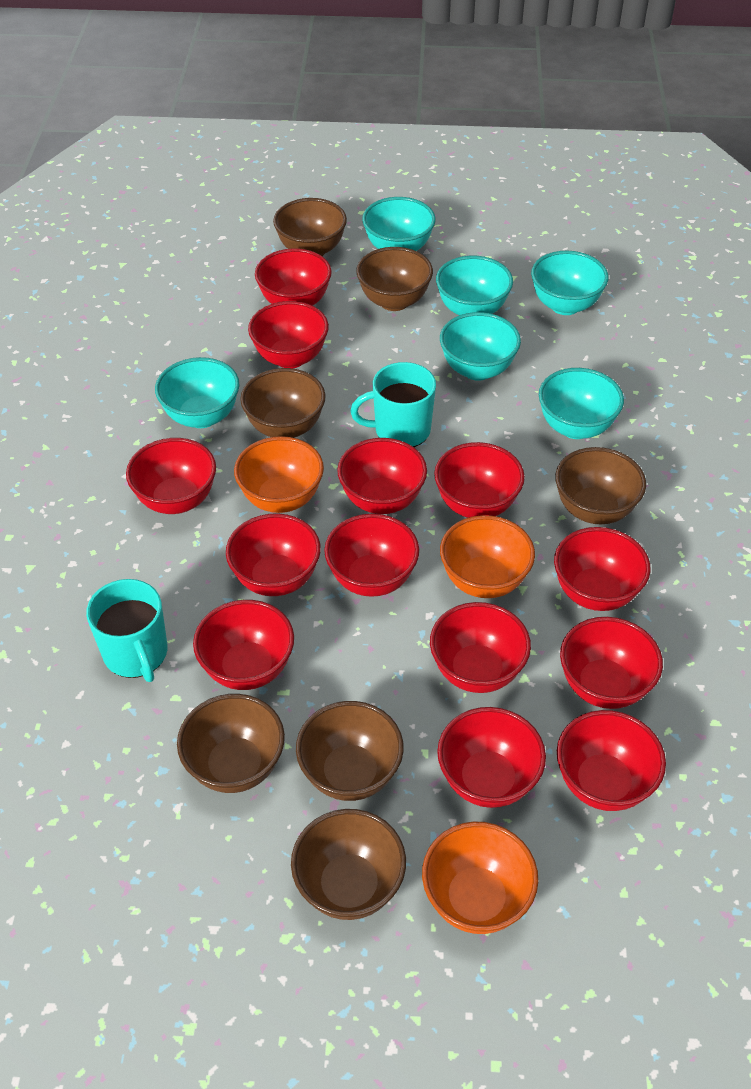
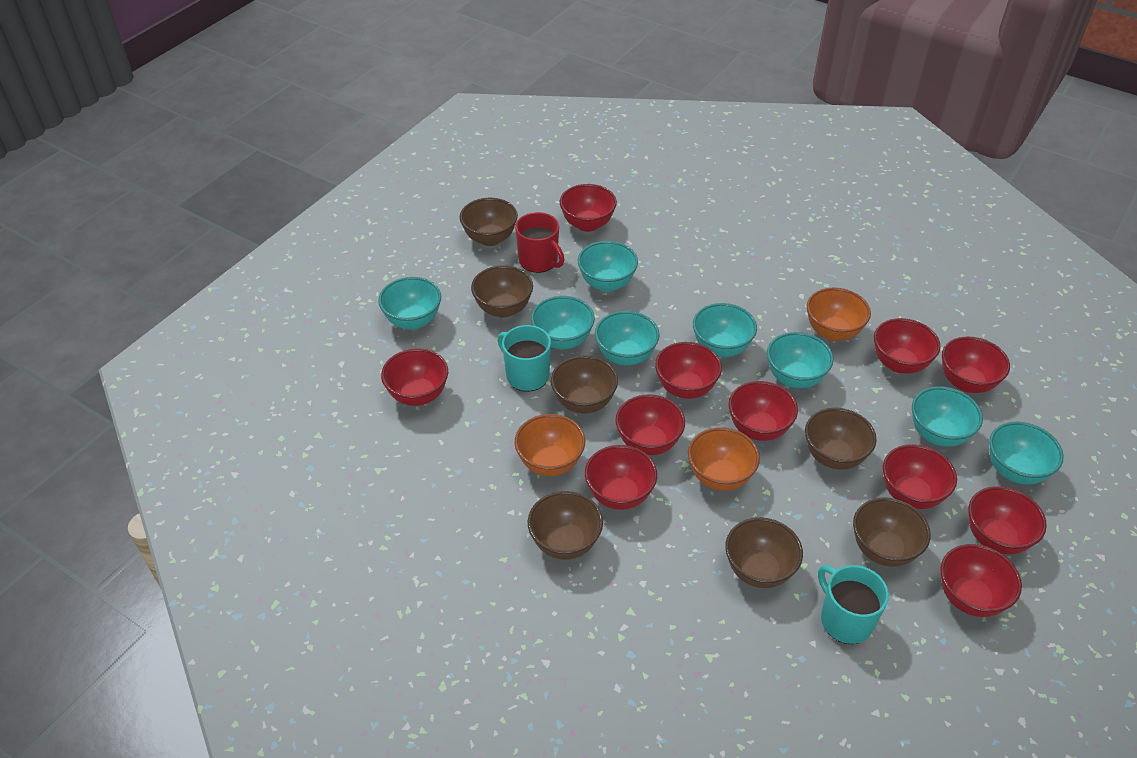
red bowl: 13 -> 11
red mug: 0 -> 1
turquoise bowl: 6 -> 8

